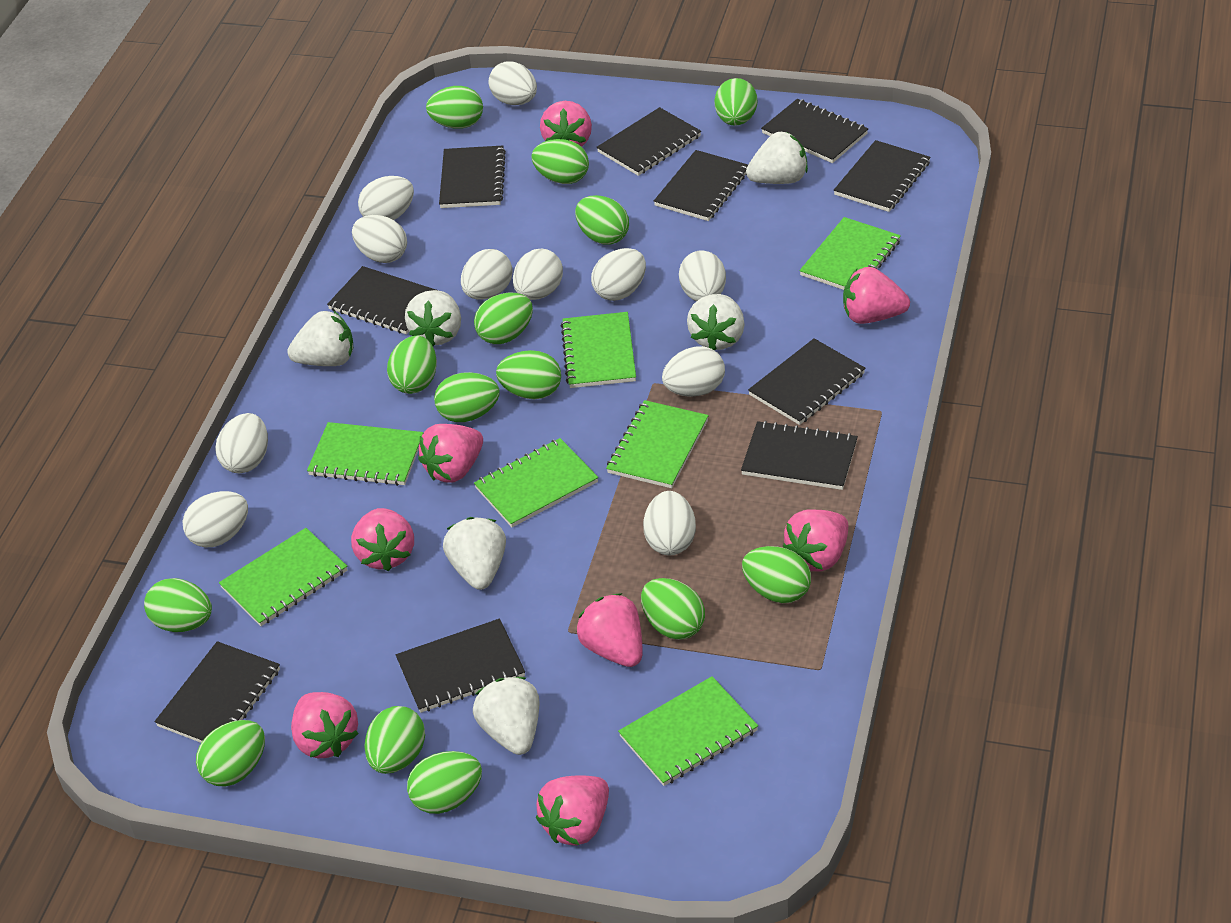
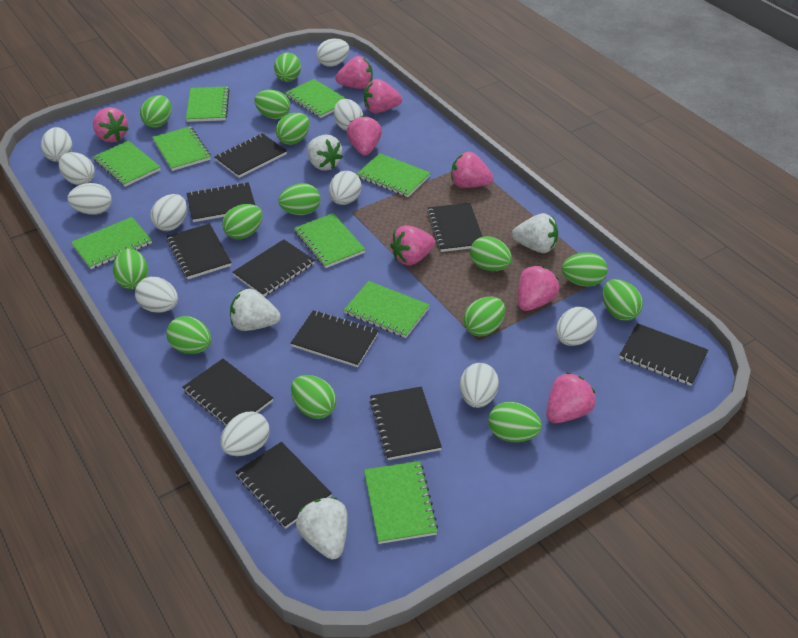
green notebook: 7 -> 9
white strawberry: 6 -> 4

